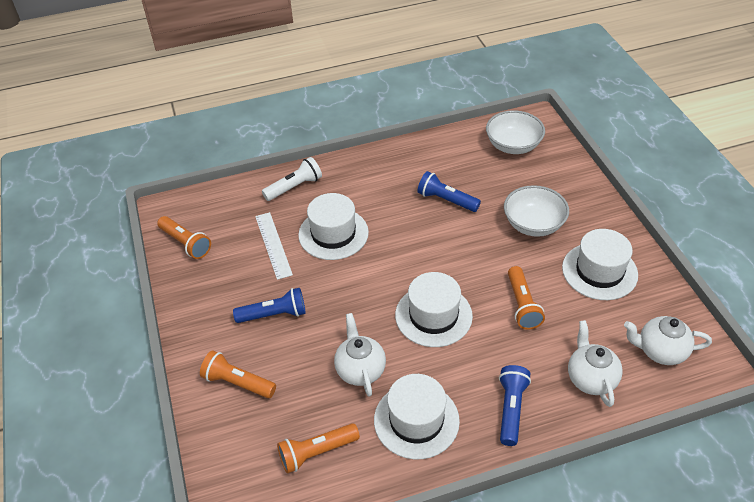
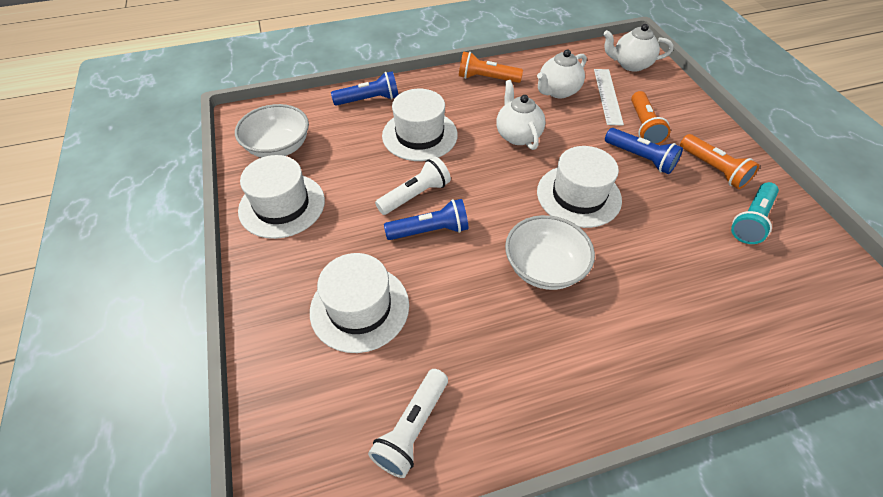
orange flashlight: 4 -> 3
turquoise flashlight: 0 -> 1
white flashlight: 1 -> 2

